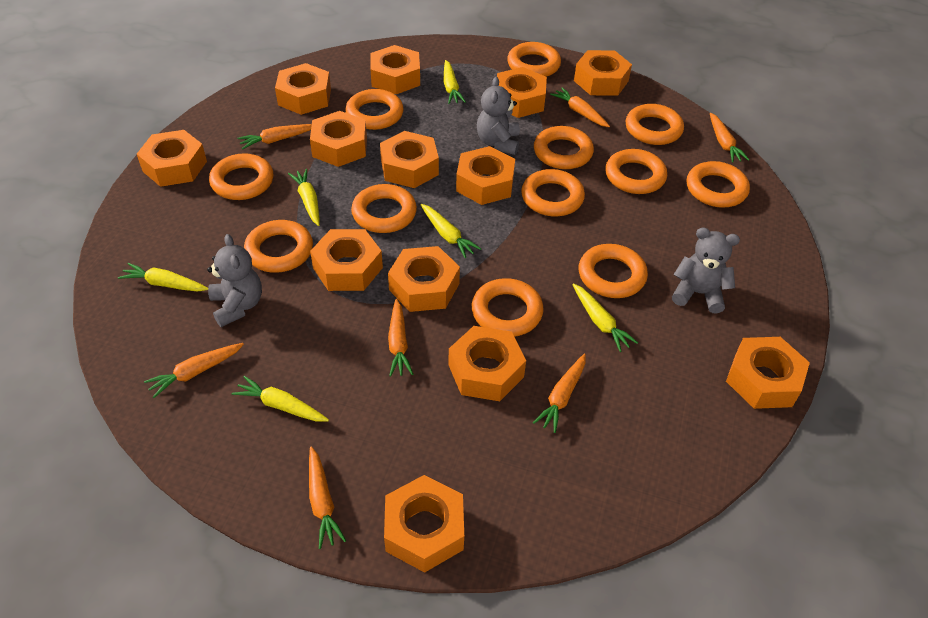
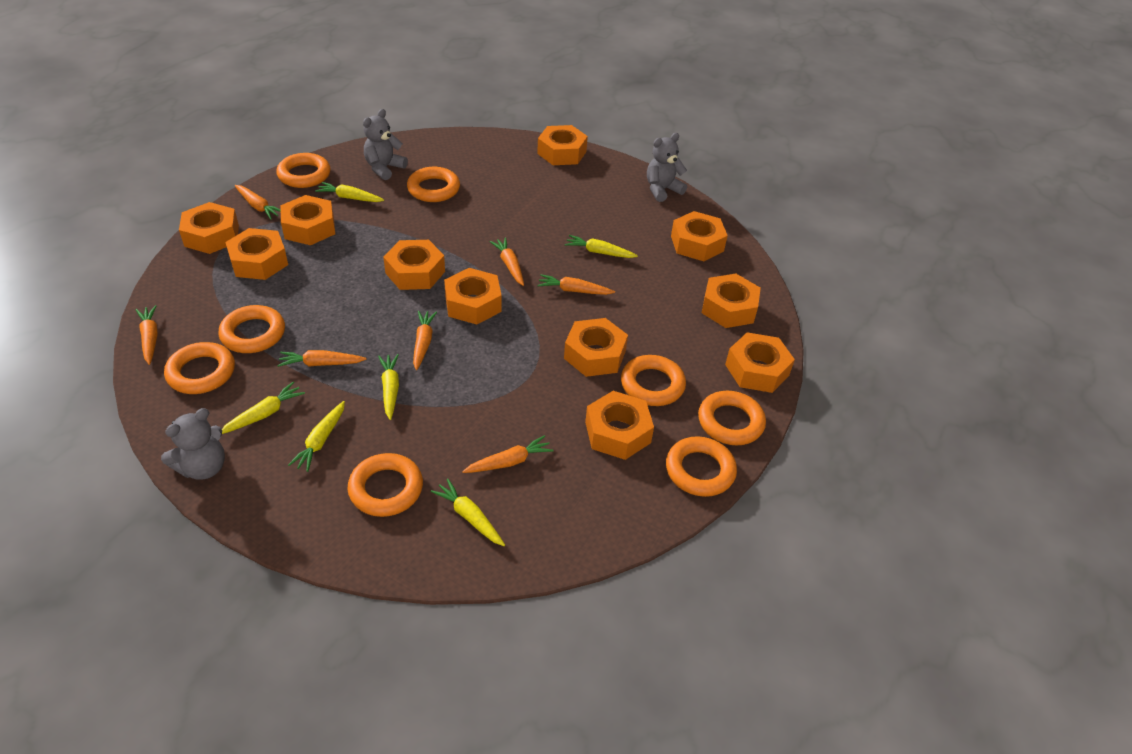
orange nut: 13 -> 11
orange ring: 12 -> 8

